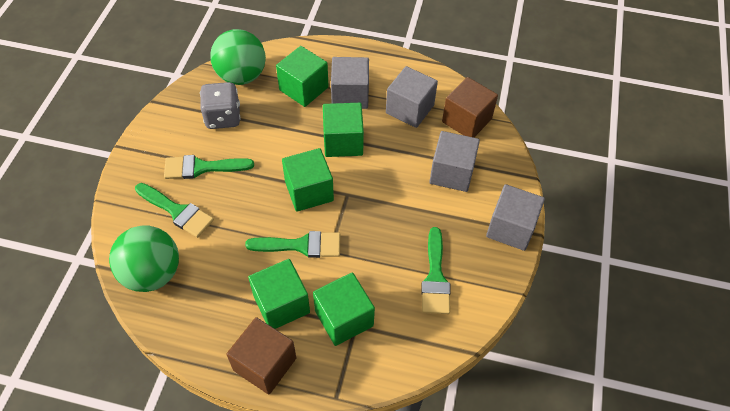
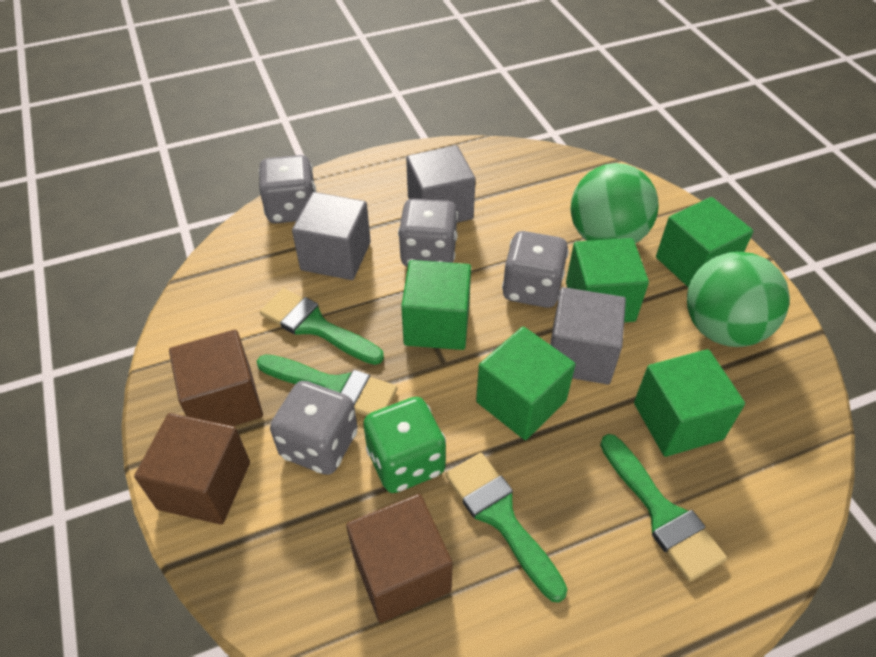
brown cube: 2 -> 3
green dice: 0 -> 1
grey cube: 4 -> 3
grey dice: 1 -> 4

